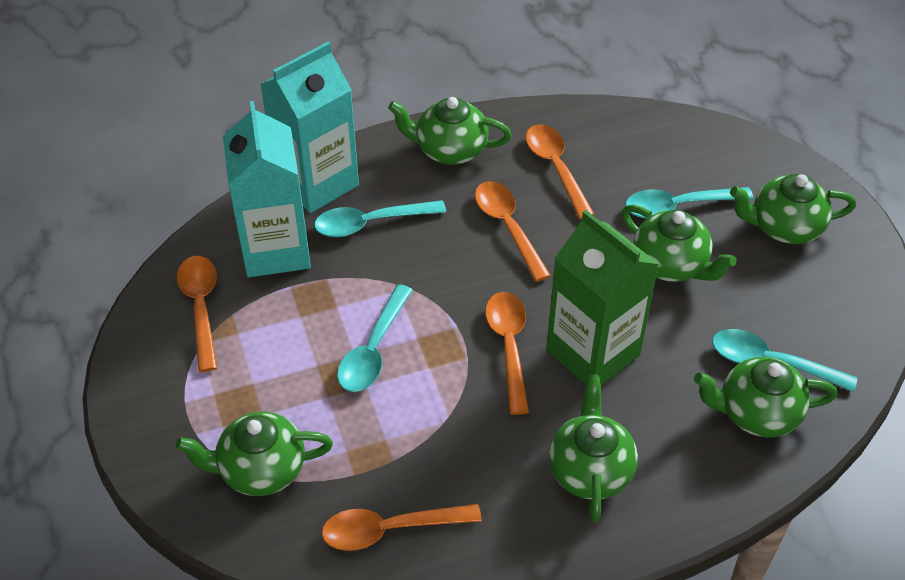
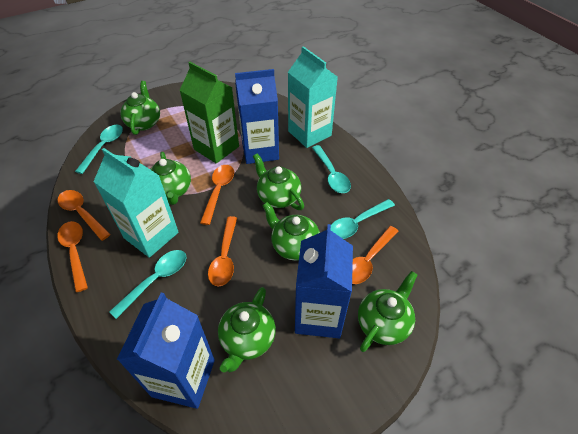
blue carton: 0 -> 3

